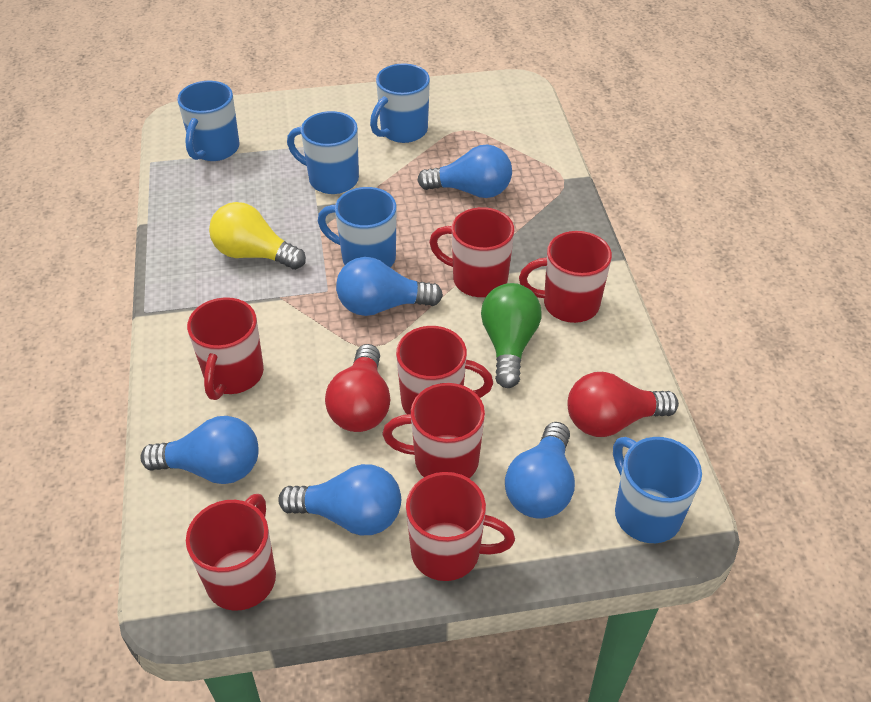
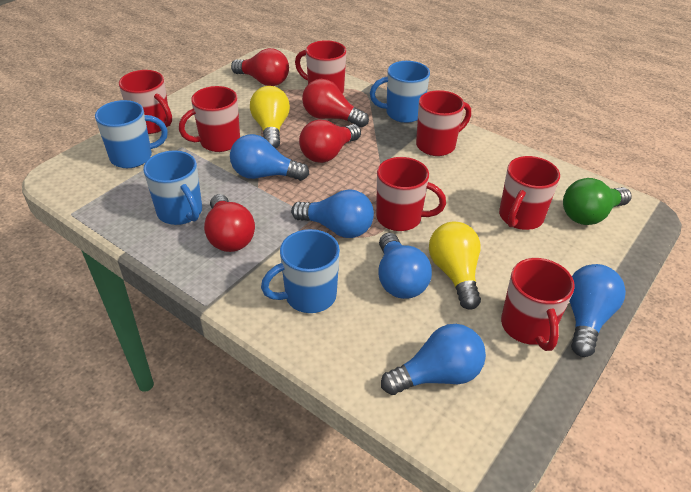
blue mug: 5 -> 4
red light bulb: 2 -> 4
yellow light bulb: 1 -> 2

